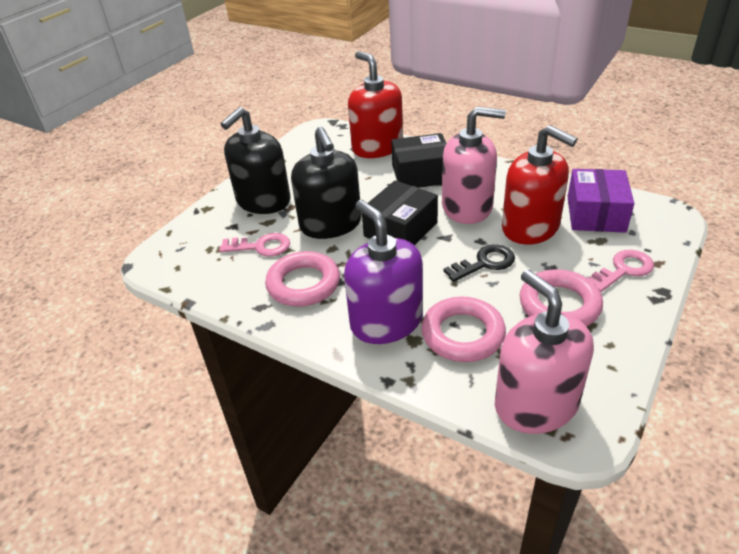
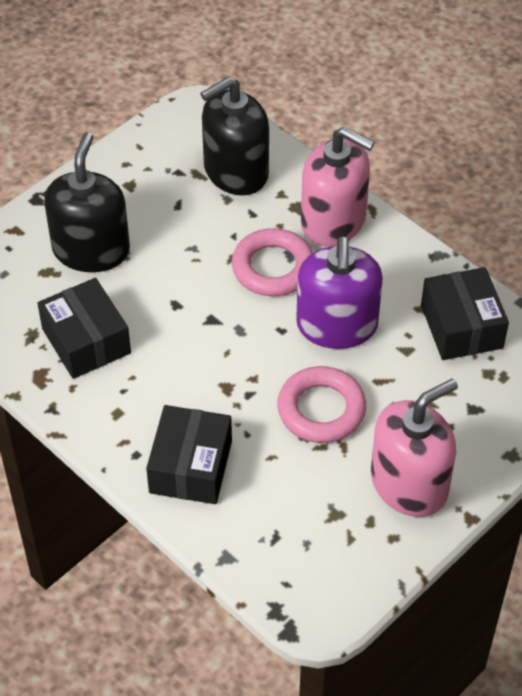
black box: 2 -> 3
black key: 1 -> 0
pink key: 2 -> 0
pink ring: 3 -> 2
purple box: 1 -> 0
red soap dispenser: 2 -> 0

